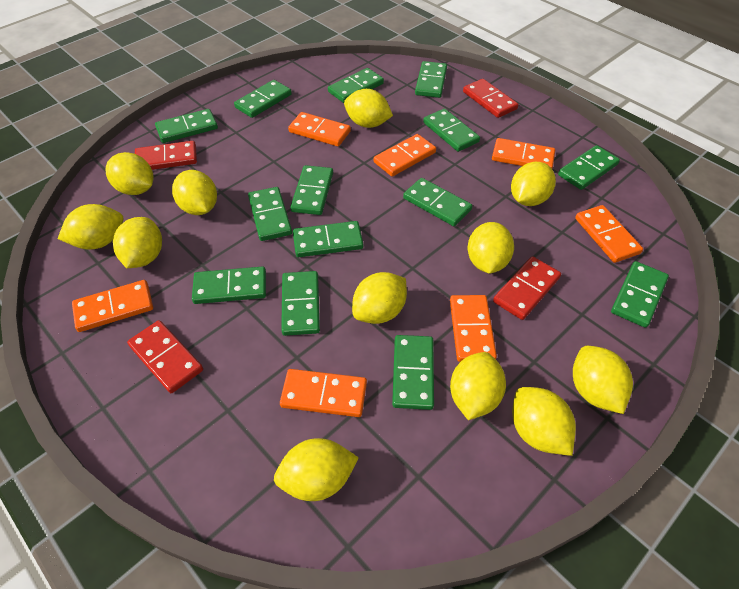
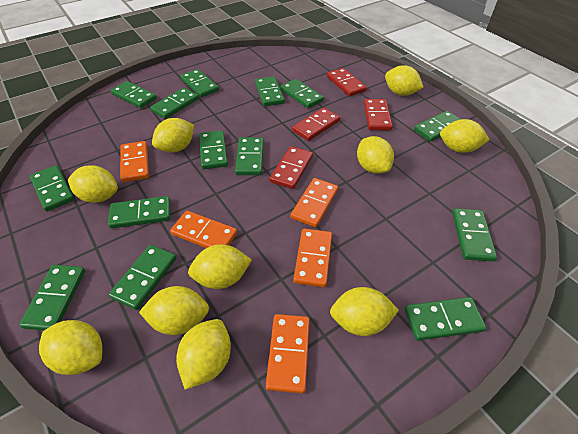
orange domino: 7 -> 5
yellow lemon: 12 -> 10

